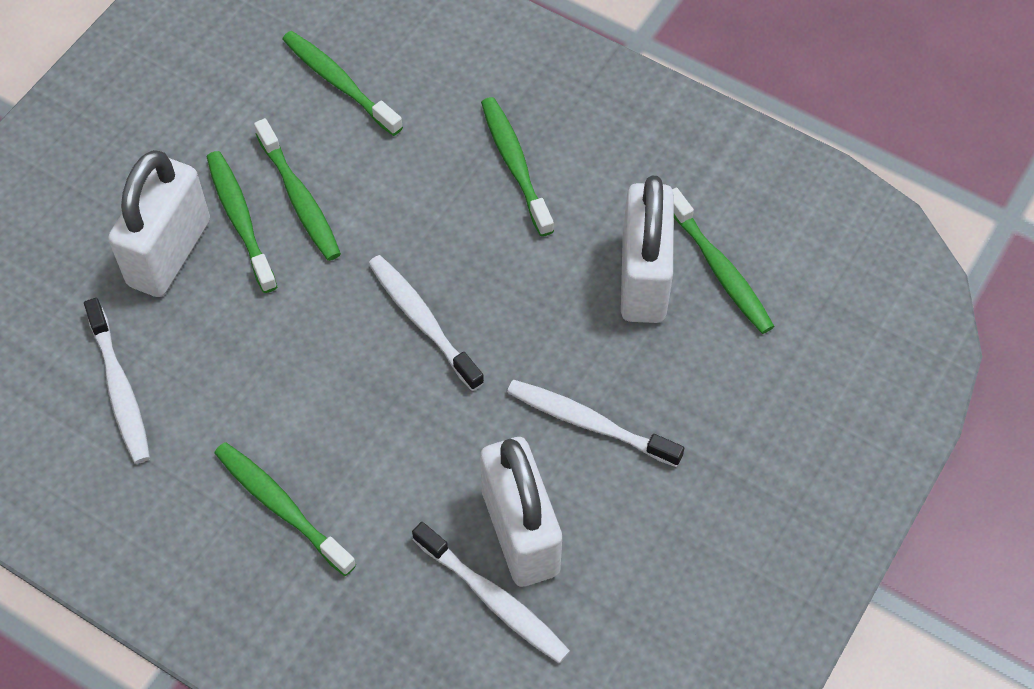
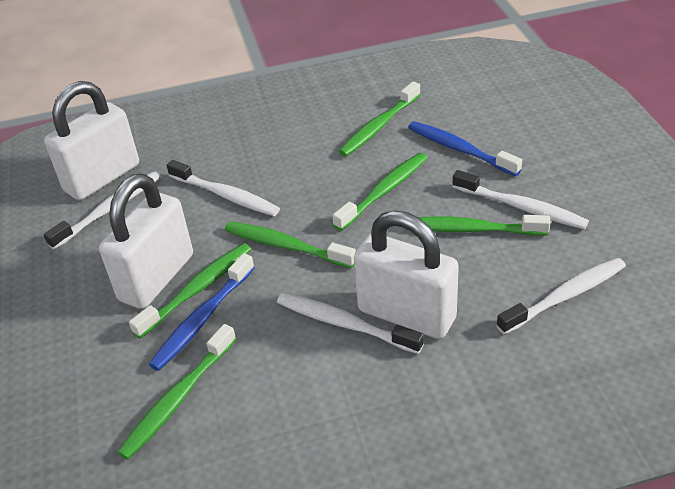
blue toothbrush: 0 -> 2
white toothbrush: 4 -> 5

